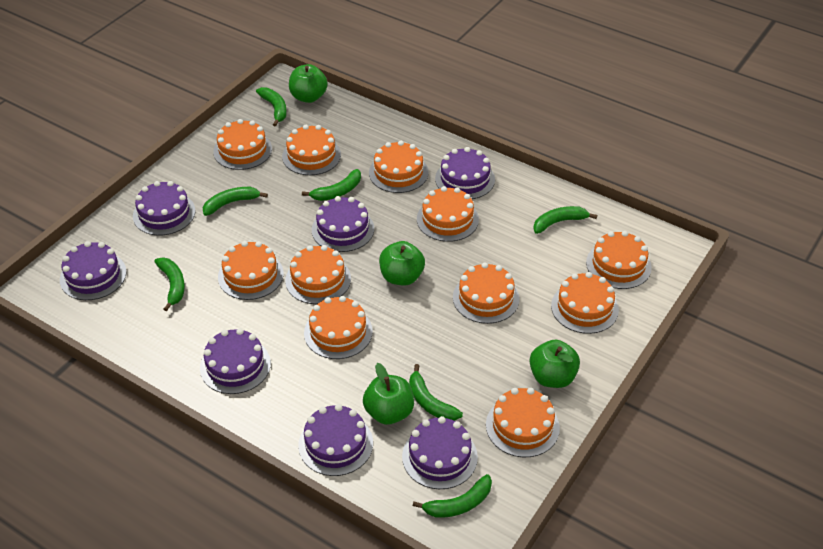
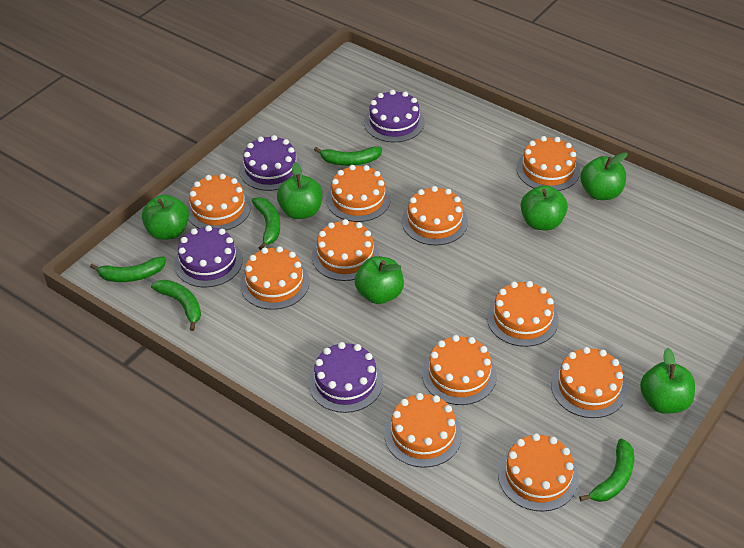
green apple: 4 -> 6
green banana: 7 -> 5
purple cake: 7 -> 4

